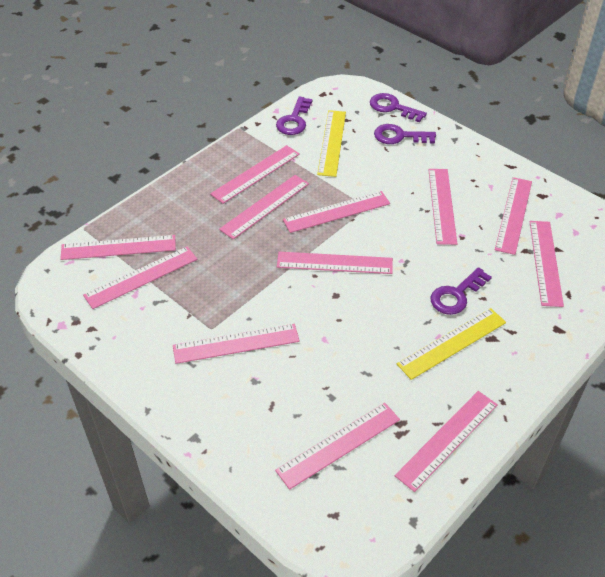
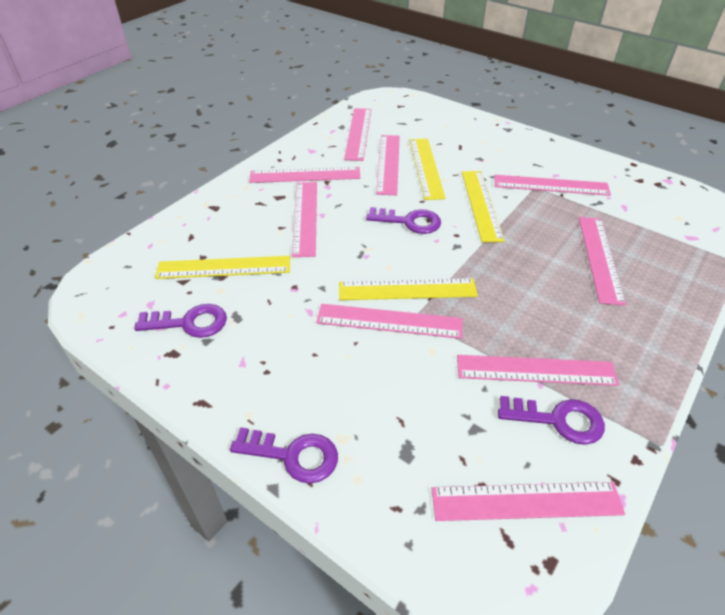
pink ruler: 12 -> 9
yellow ruler: 2 -> 4

